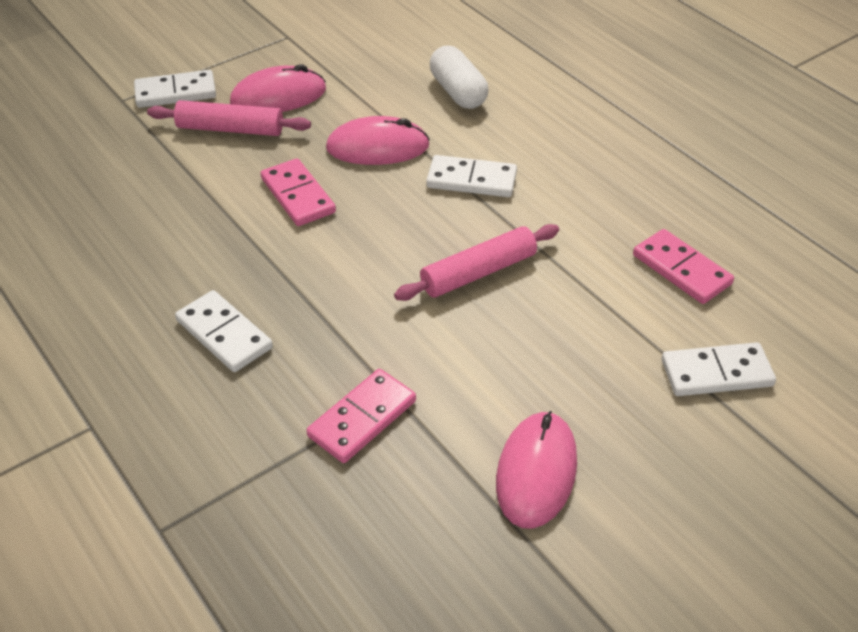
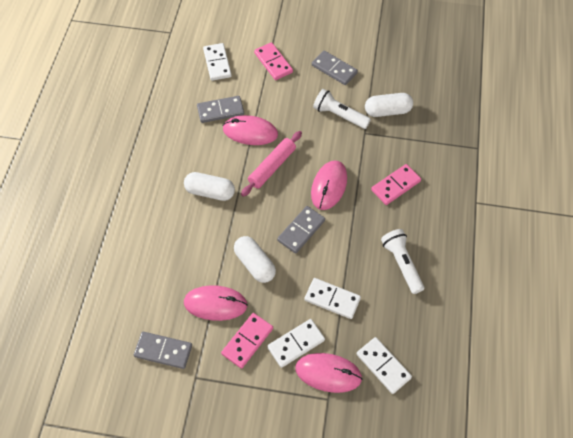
grey domino: 0 -> 4
pink mouse: 3 -> 4
pink rolling pin: 2 -> 1
white capsule: 1 -> 3
white flashlight: 0 -> 2

